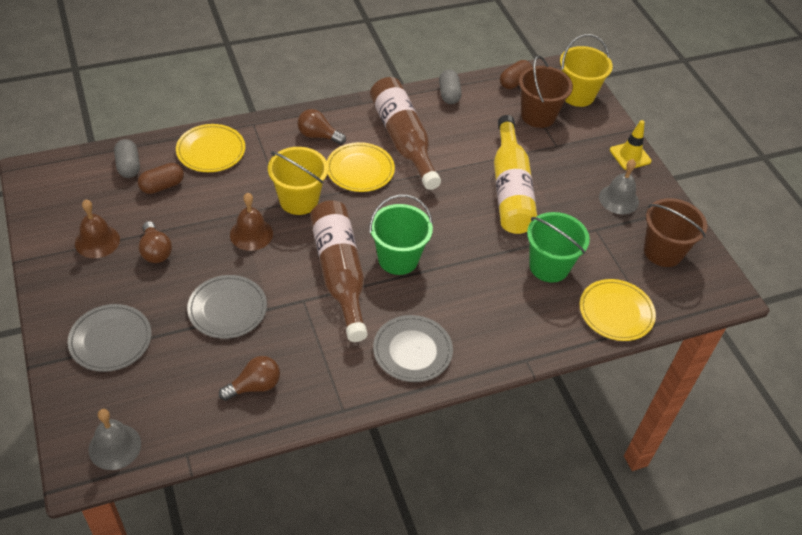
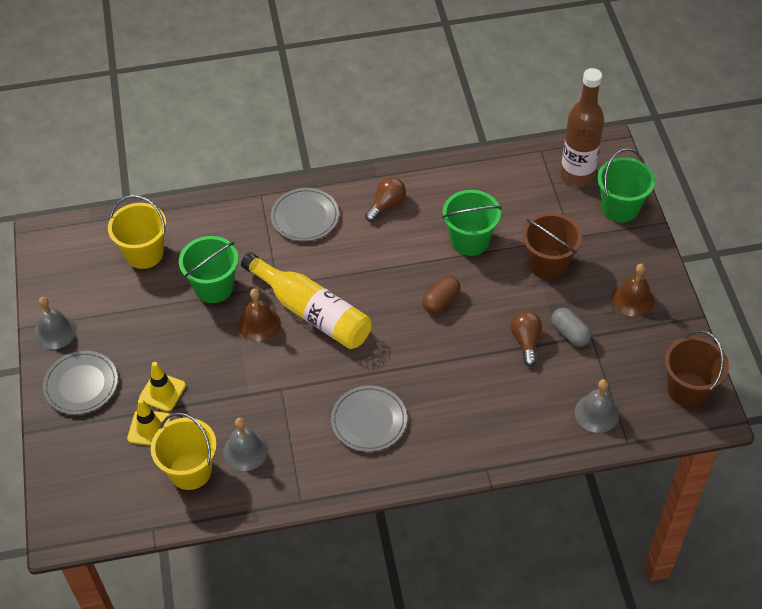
brown bottle: 2 -> 1
brown capsule: 2 -> 1
brown light bulb: 3 -> 2
green bucket: 2 -> 3
grey bell: 2 -> 3
grey capsule: 2 -> 1
yellow plate: 3 -> 0
yellow traffic cone: 1 -> 2

